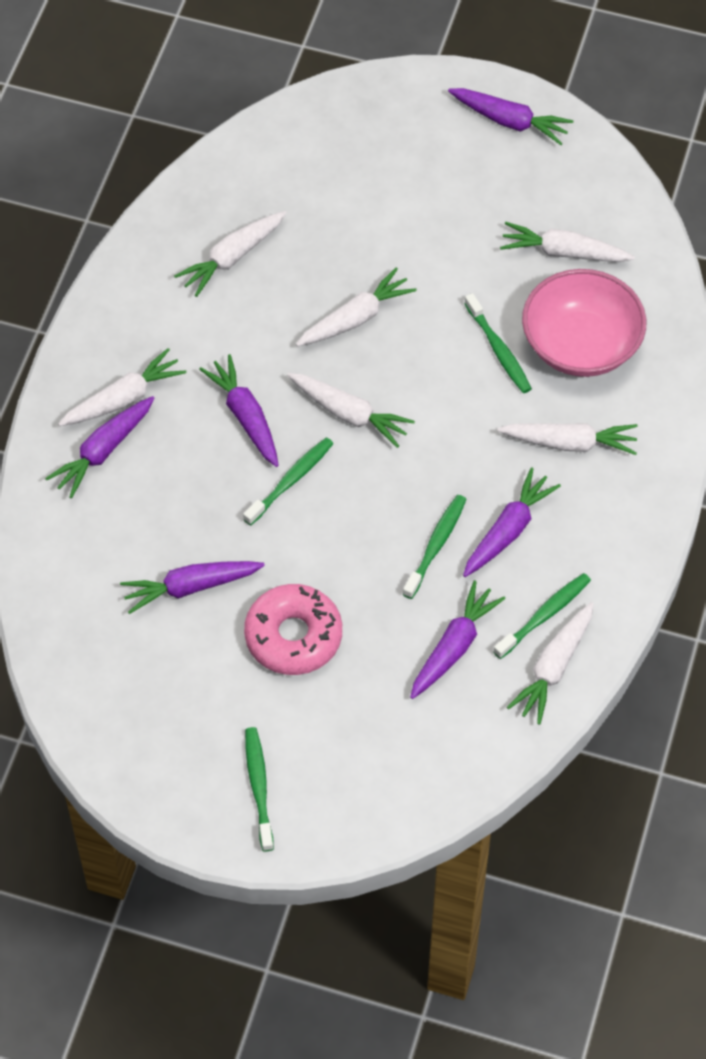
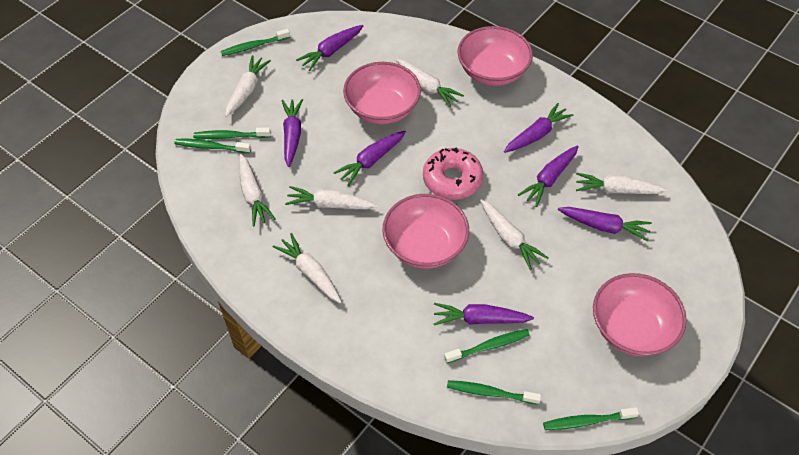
green toothbrush: 5 -> 6
pink bowl: 1 -> 4
purple carrot: 6 -> 7

